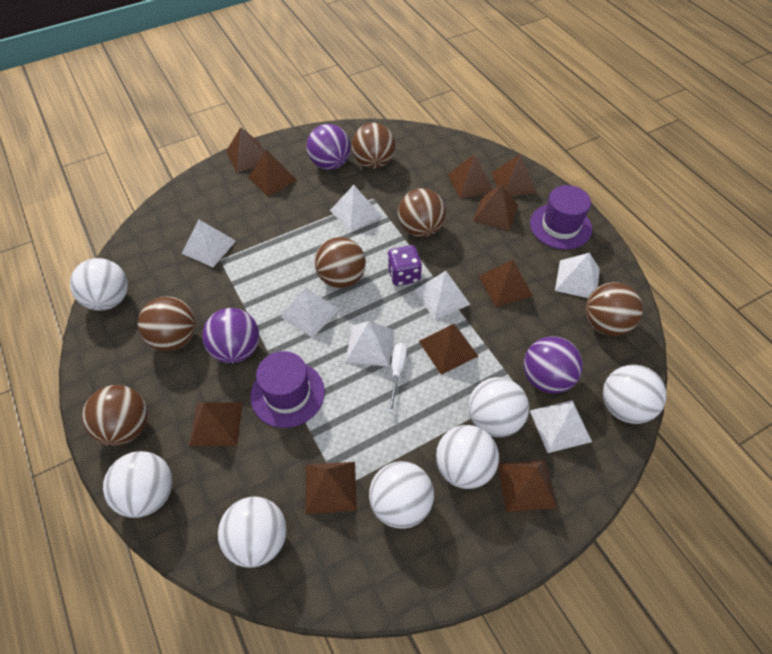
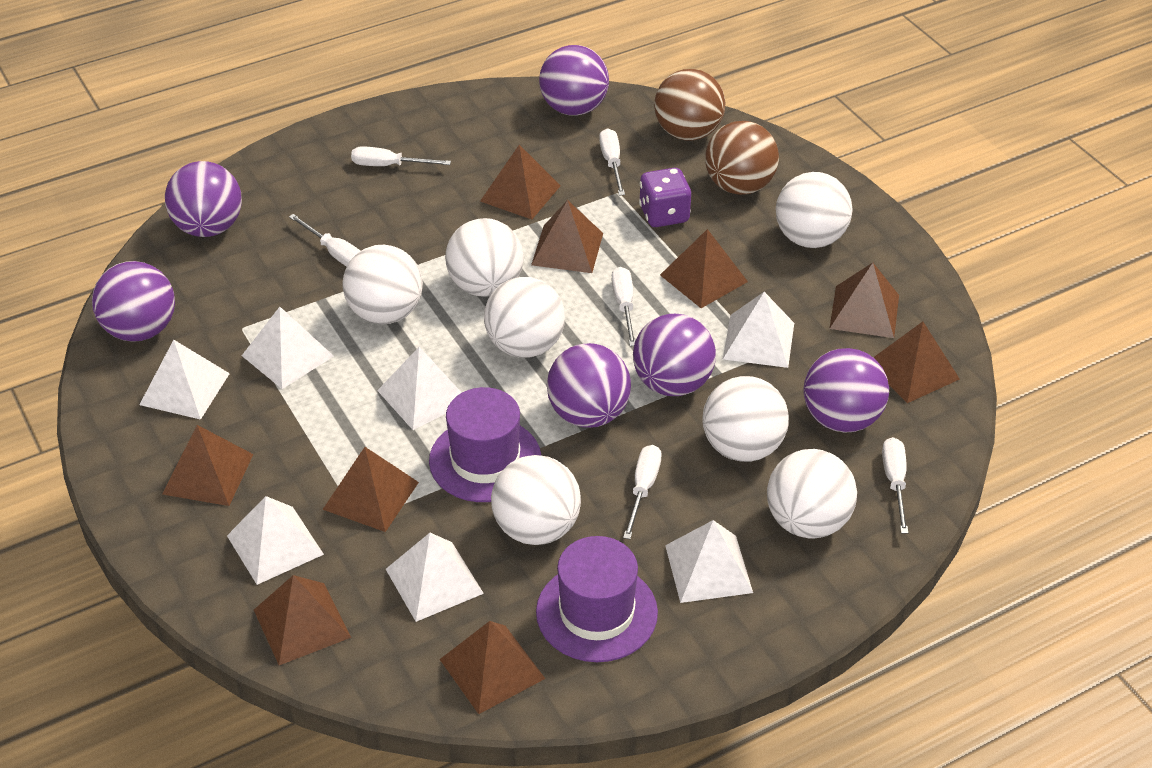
brown ball: 6 -> 2
brown pyramid: 10 -> 9
purple ball: 3 -> 6
white screwdriver: 1 -> 6

